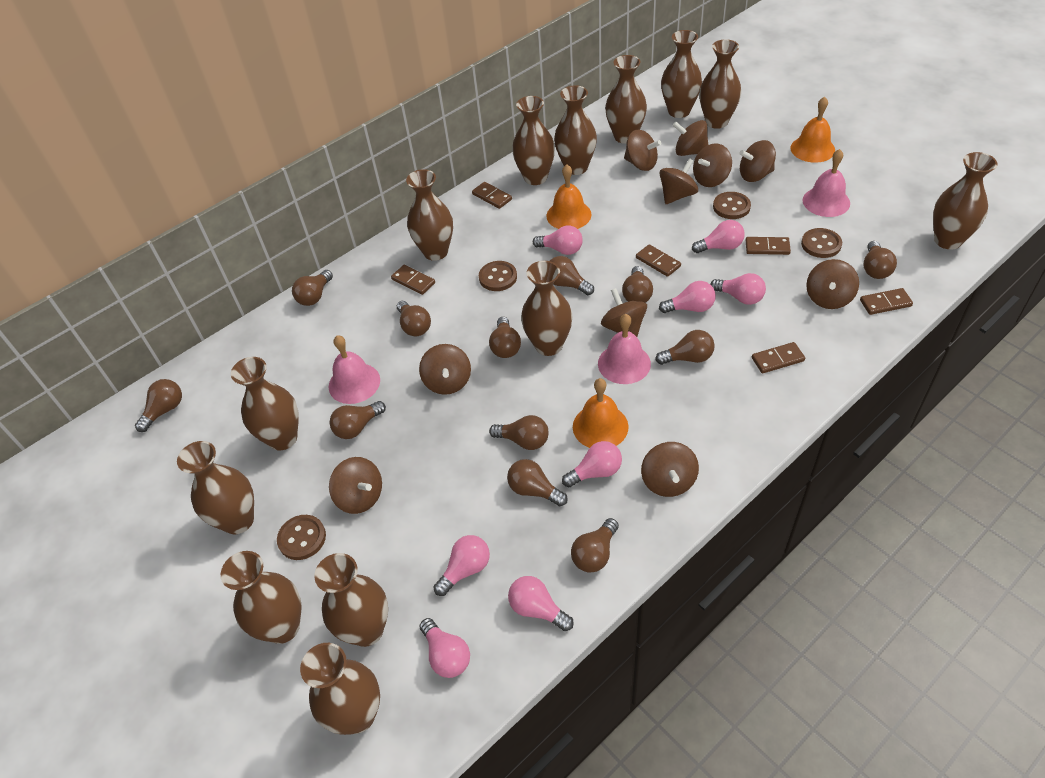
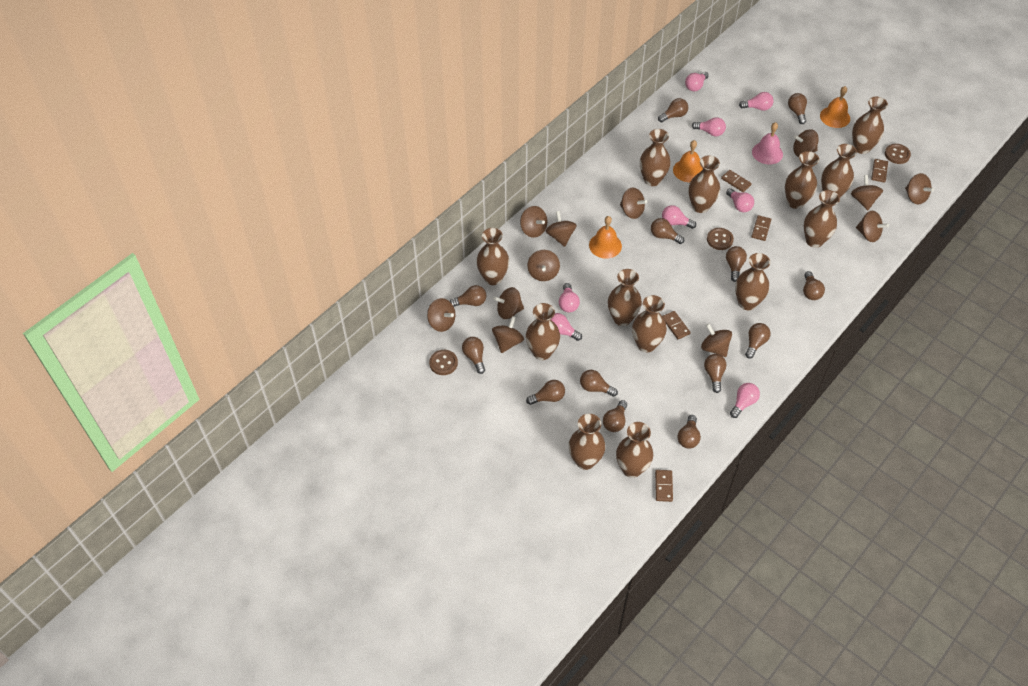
brown button: 4 -> 3
brown domino: 6 -> 5
brown light bulb: 12 -> 13
brown spinning top: 10 -> 12
pink bell: 3 -> 1

